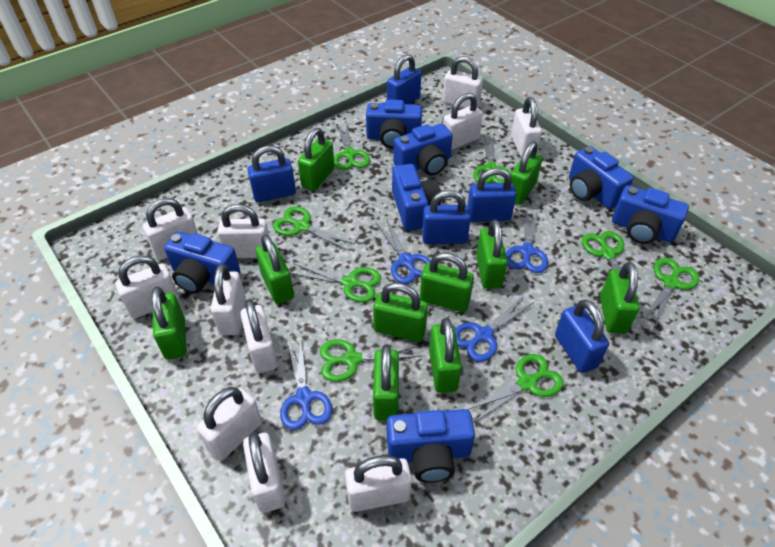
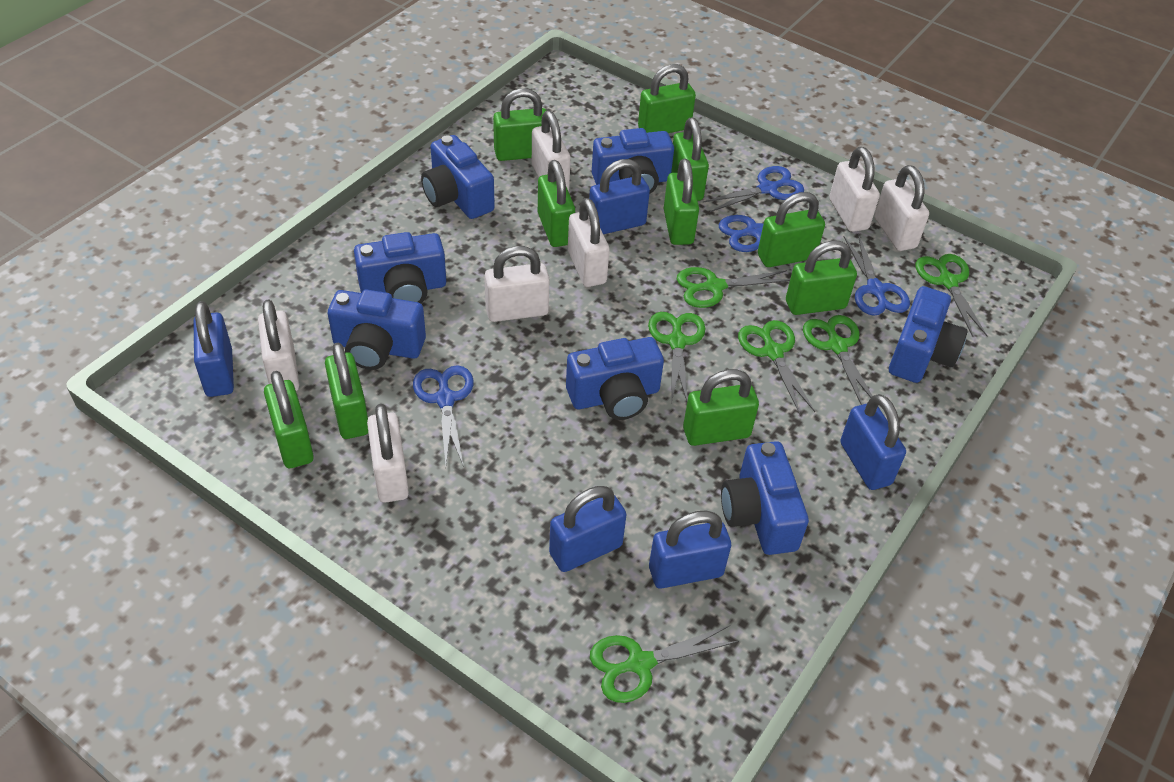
green scissors: 8 -> 6
white padlock: 11 -> 7

